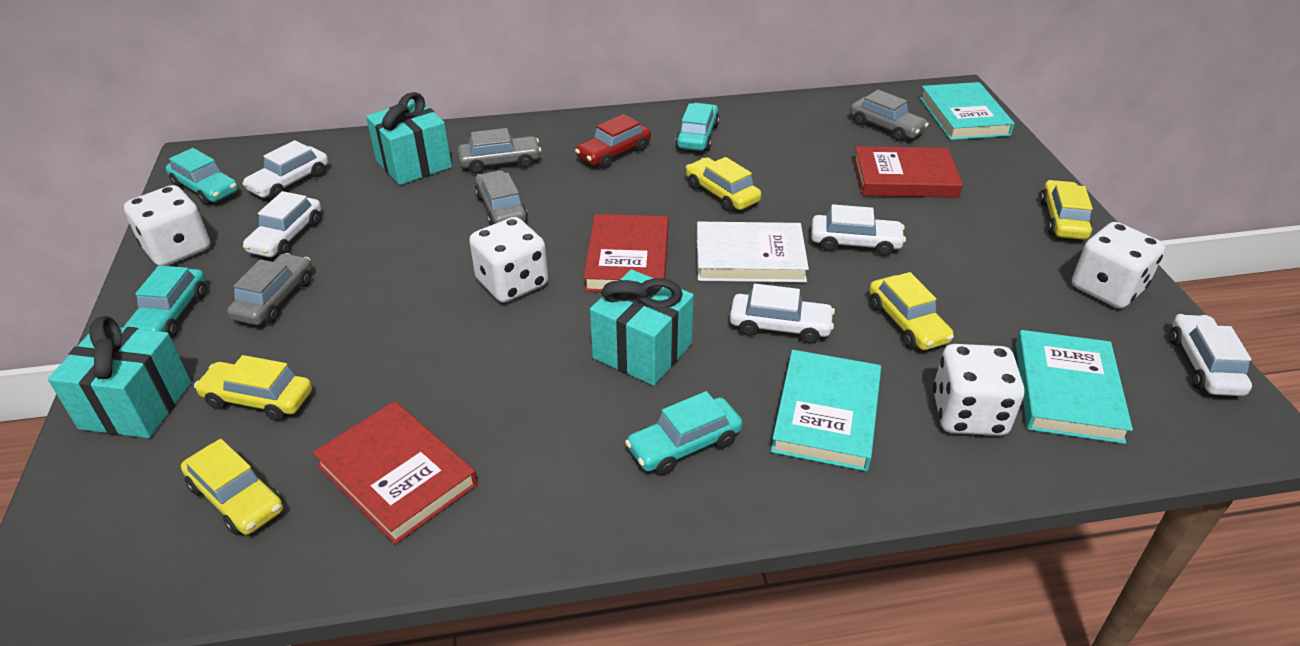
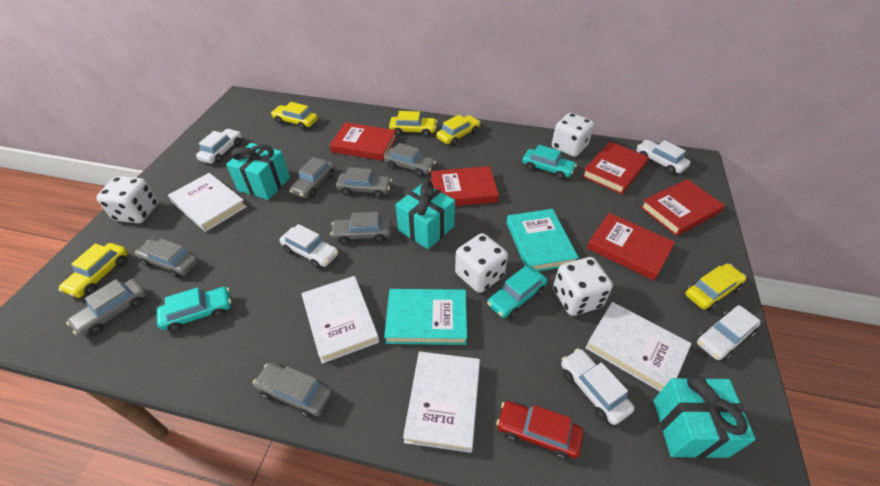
grey car: 4 -> 7
red book: 3 -> 5
turquoise book: 3 -> 2
turquoise car: 4 -> 3
white book: 1 -> 4

